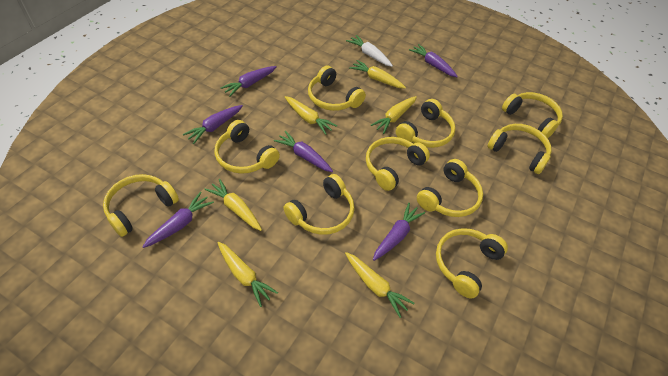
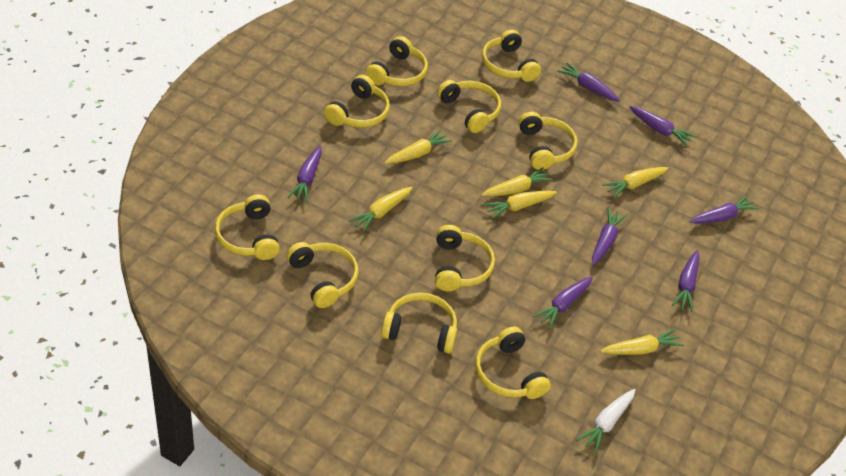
purple carrot: 6 -> 7

